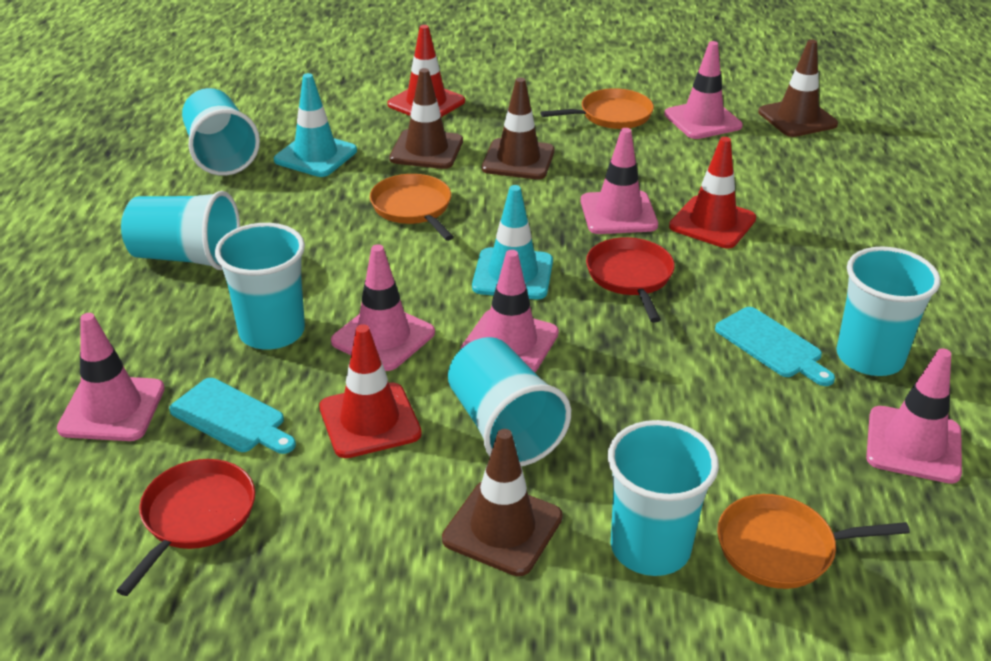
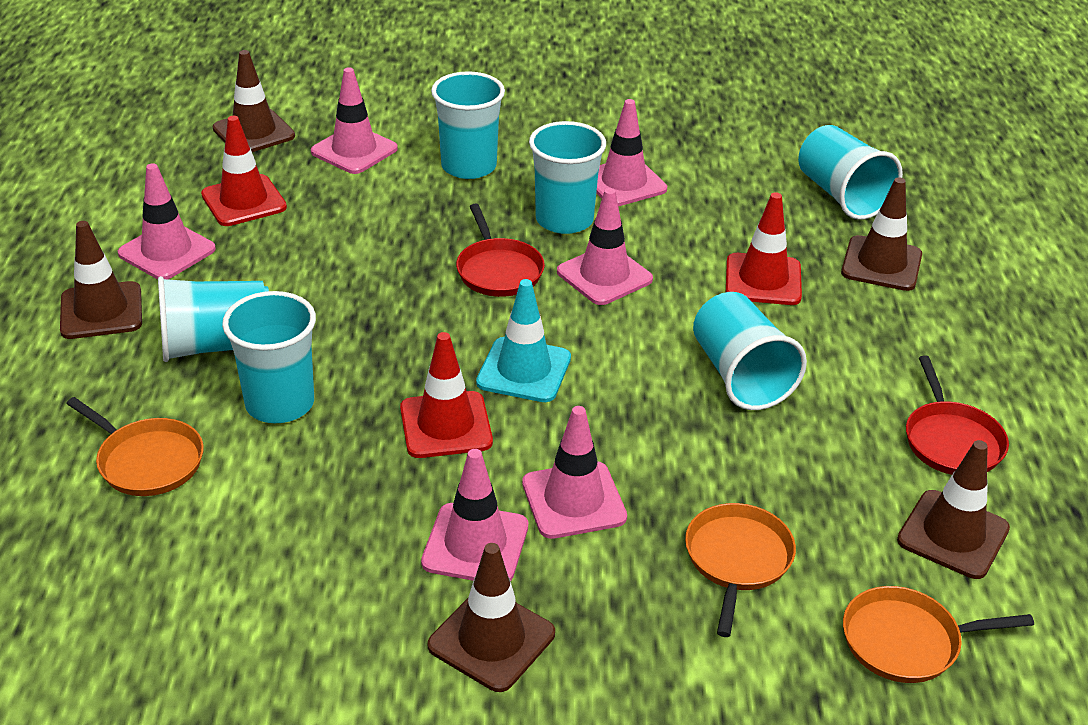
brown traffic cone: 4 -> 5
turquoise cutting board: 2 -> 0
turquoise traffic cone: 2 -> 1

